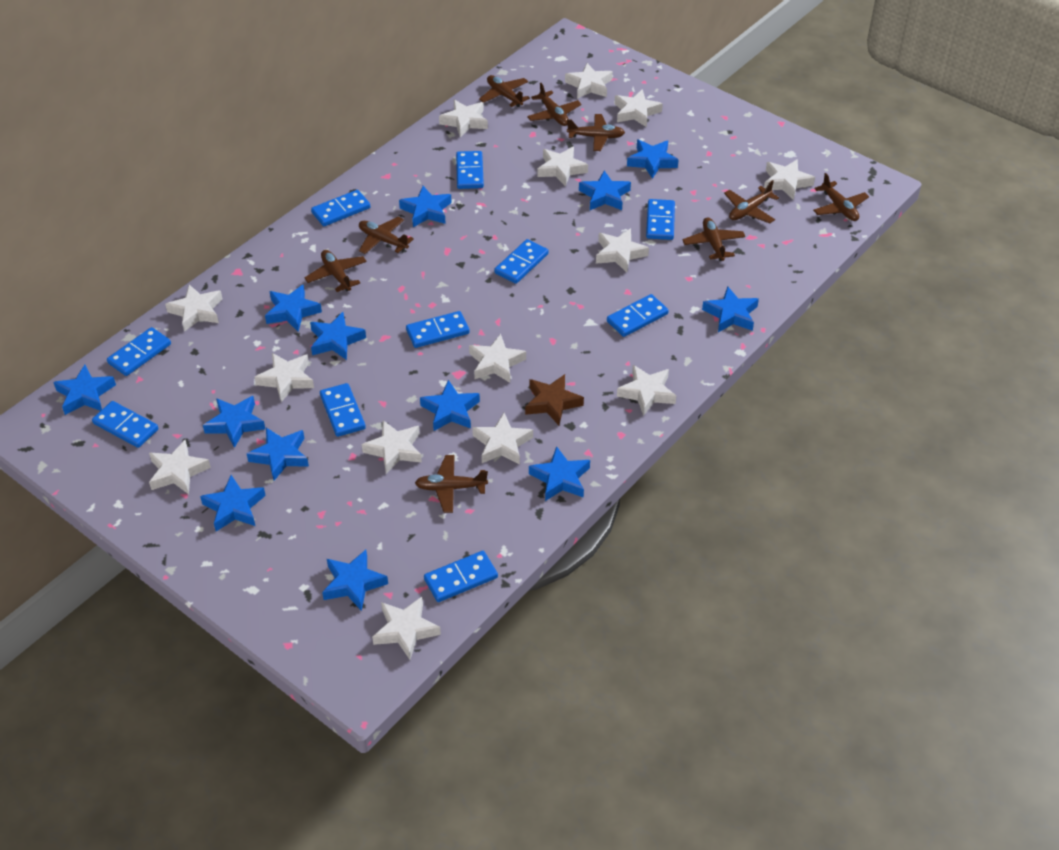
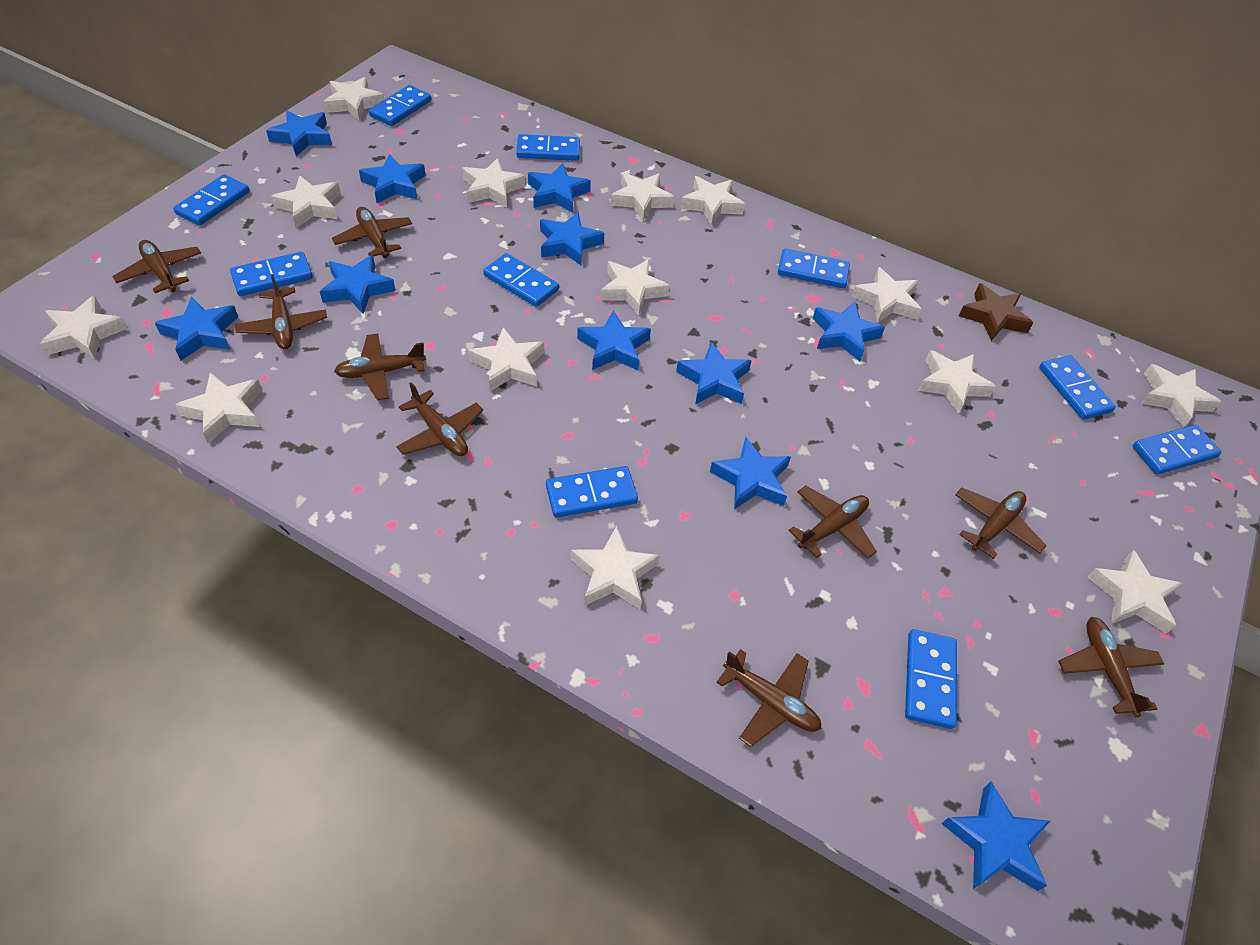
blue star: 13 -> 11

